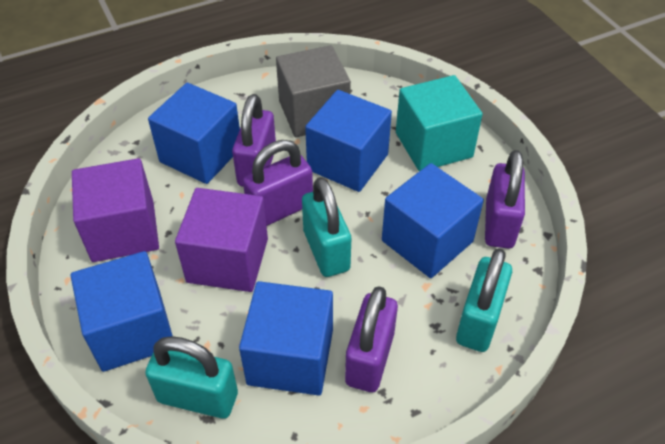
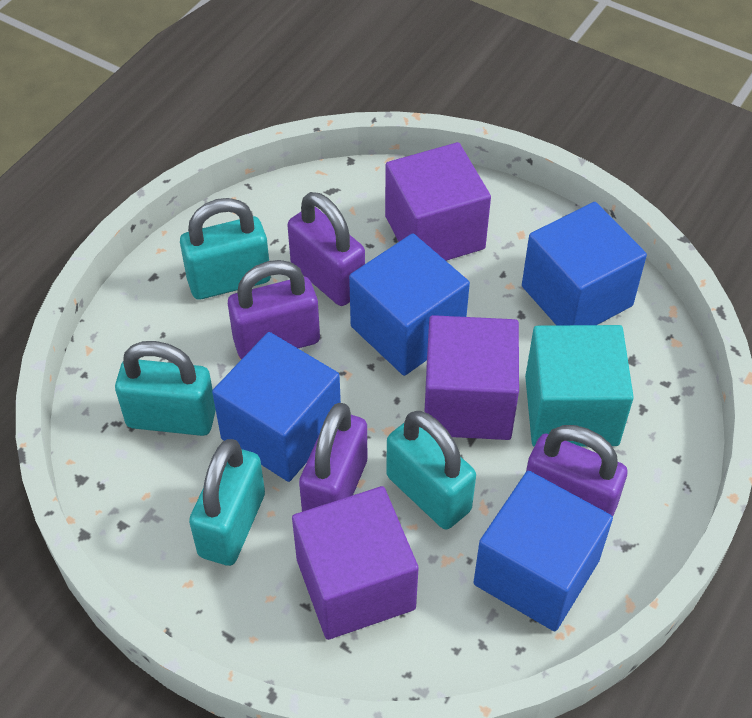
blue cube: 5 -> 4
grey cube: 1 -> 0
purple cube: 2 -> 3
turquoise padlock: 3 -> 4

